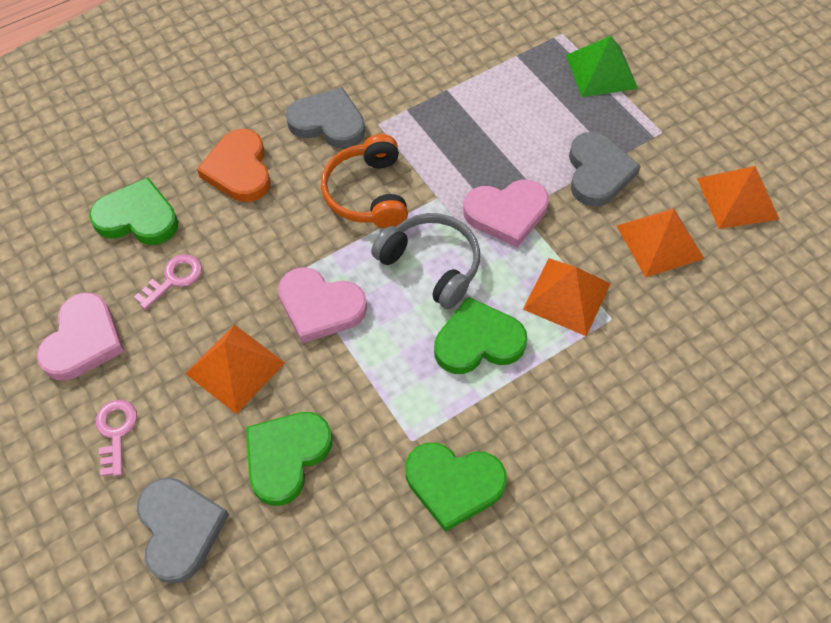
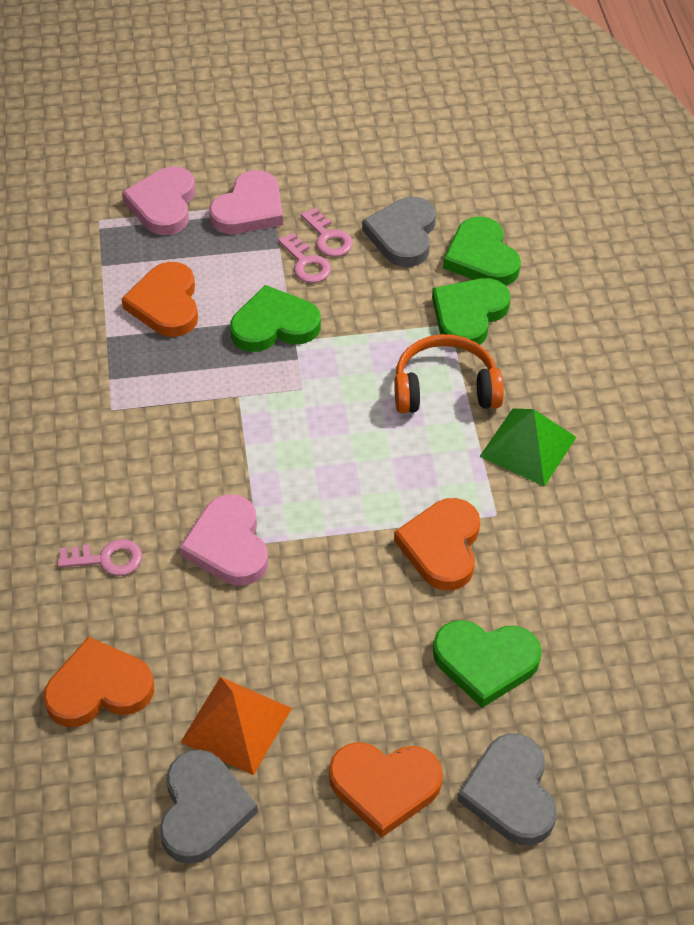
grey headphones: 1 -> 0
orange heart: 1 -> 4
orange pyramid: 4 -> 1
pink key: 2 -> 3

